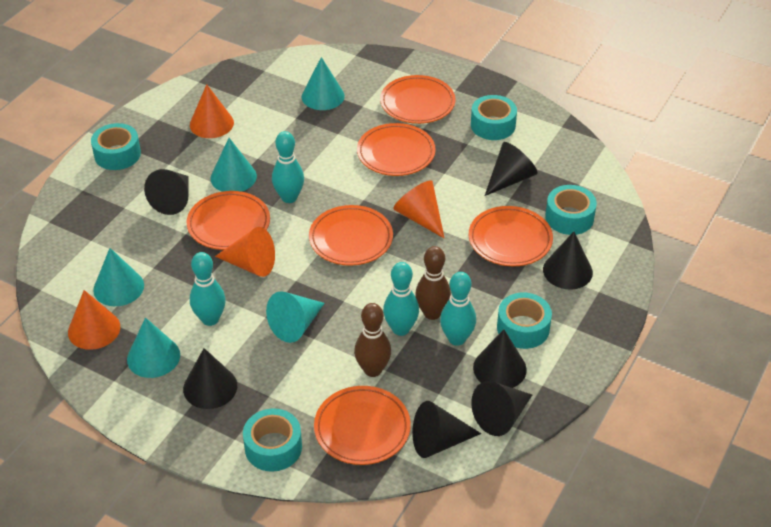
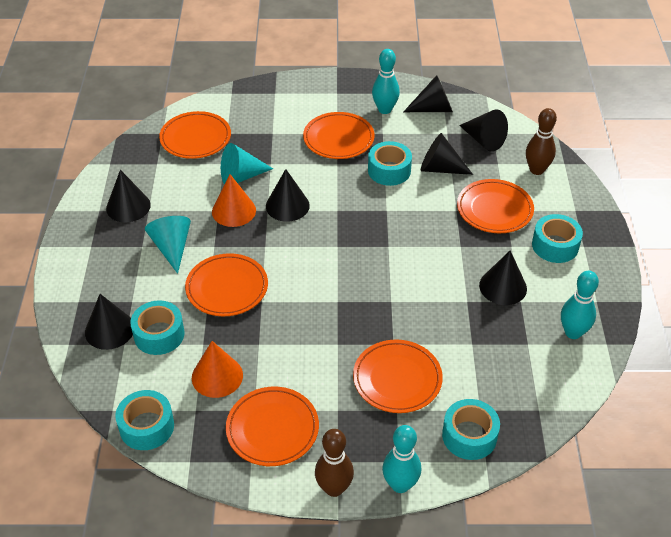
orange cone: 4 -> 2
turquoise bowling pin: 4 -> 3
turquoise cone: 5 -> 2

